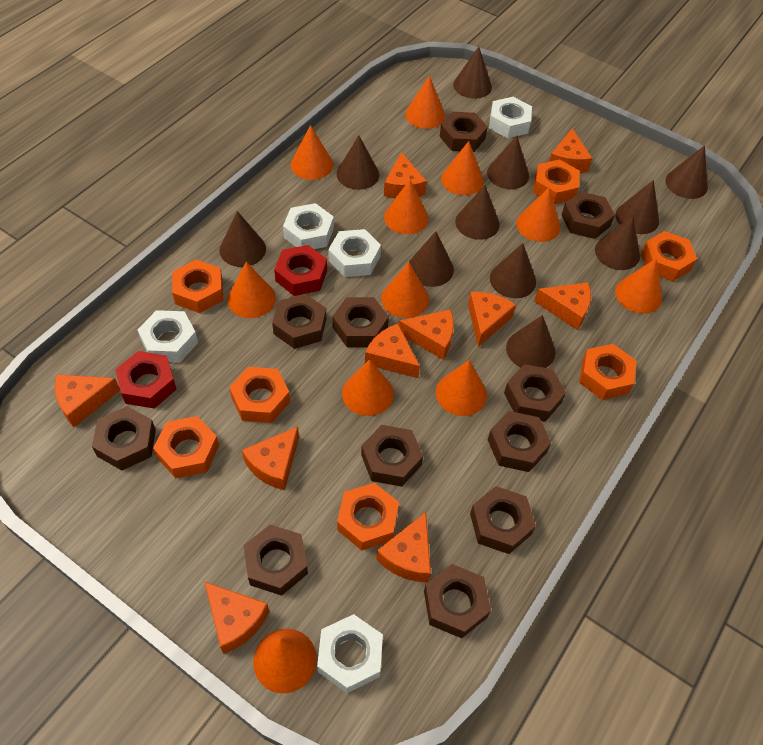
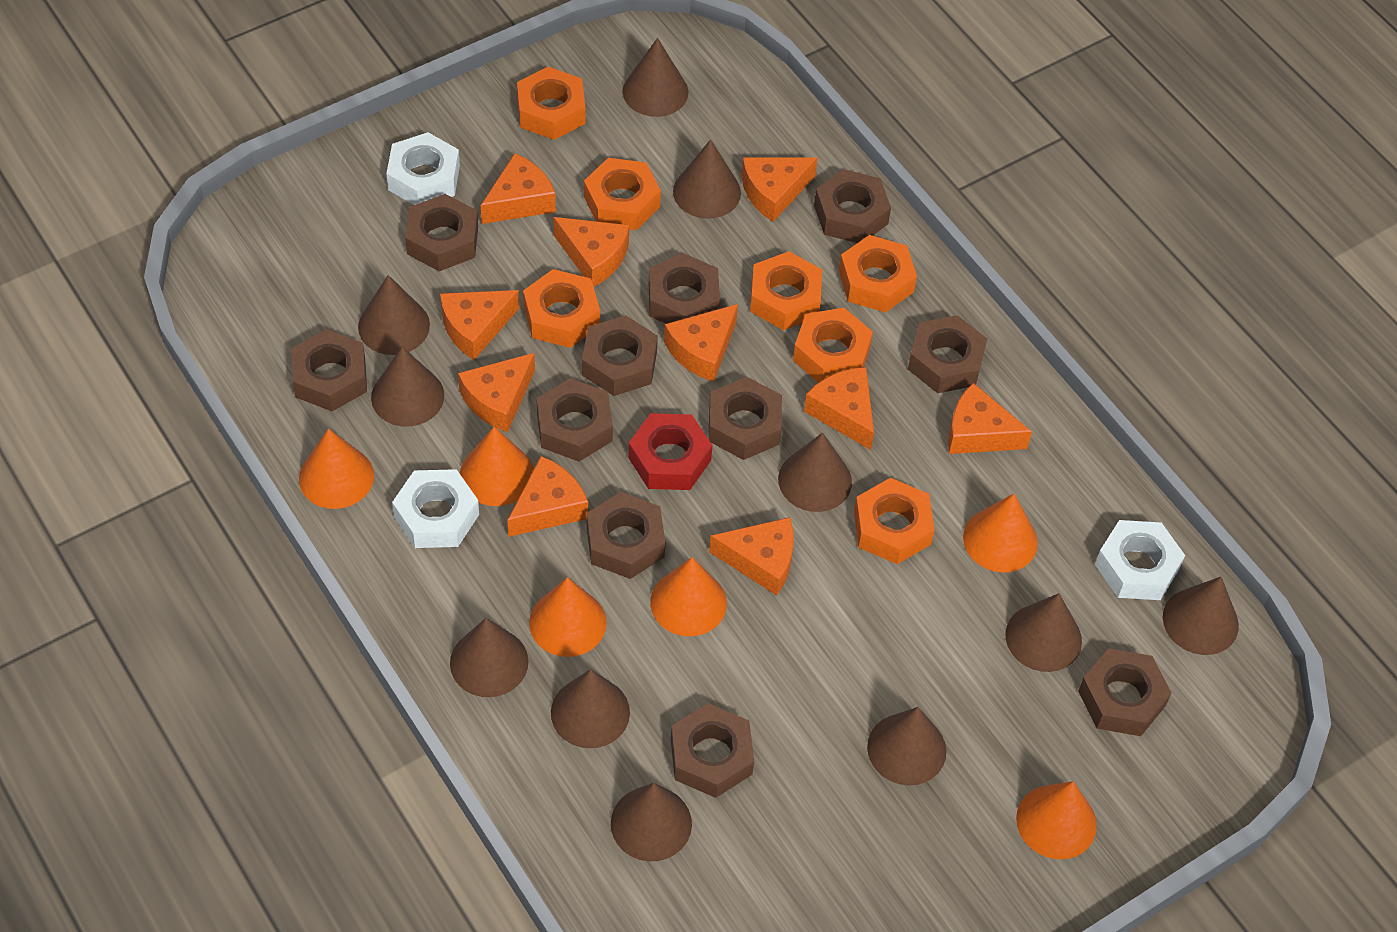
orange cone: 11 -> 6
red nut: 2 -> 1
white nut: 5 -> 3

